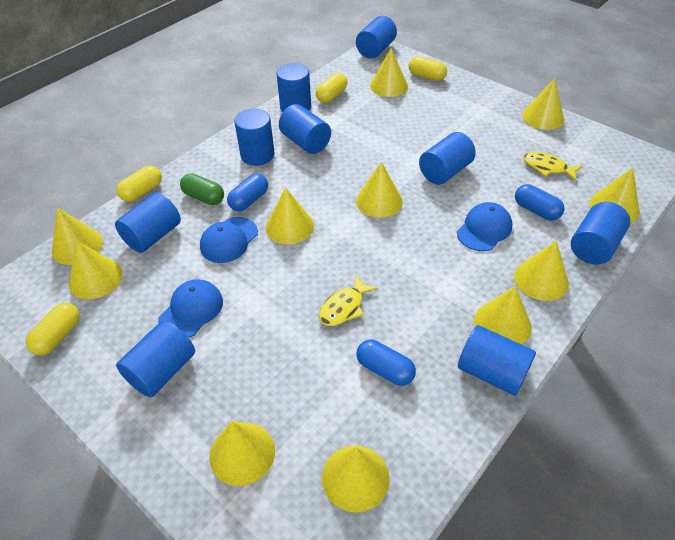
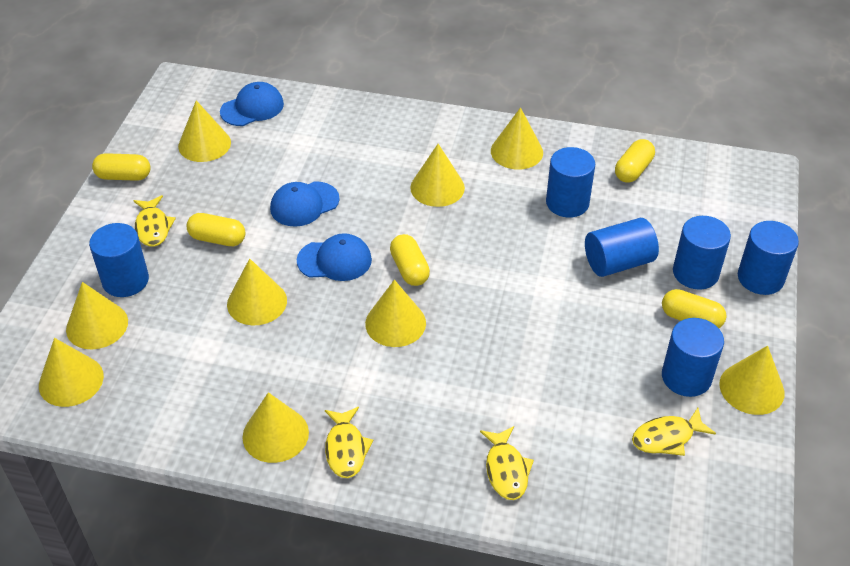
blue capsule: 3 -> 0
blue cylinder: 9 -> 6
green capsule: 1 -> 0
yellow capsule: 4 -> 5
yellow cone: 11 -> 9
yellow fish: 2 -> 4

